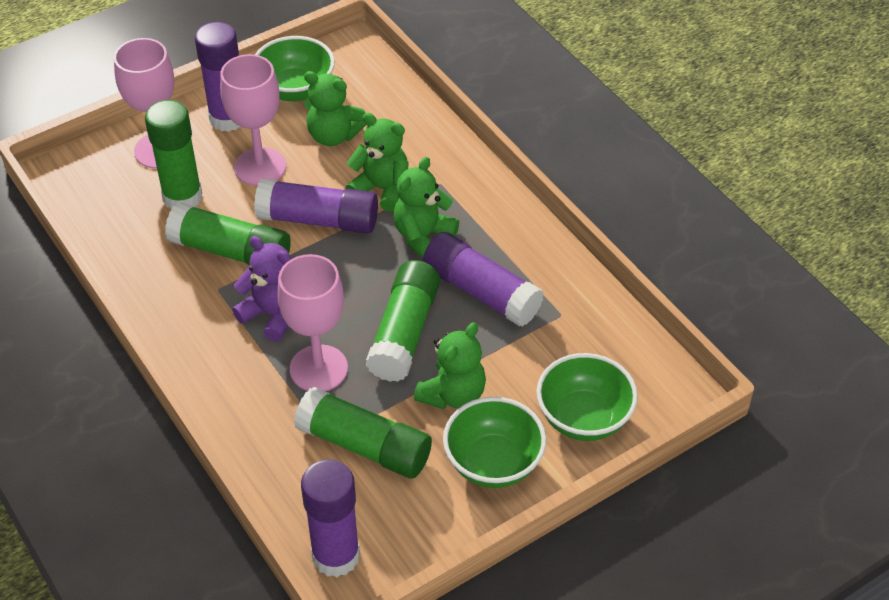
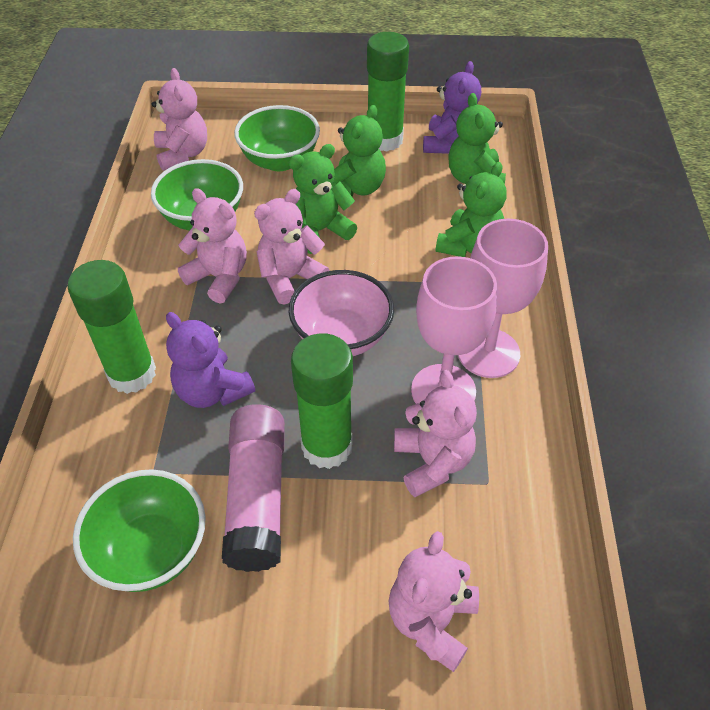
green glue stick: 4 -> 3
pink bowl: 0 -> 1
pink glue stick: 0 -> 1
pink goblet: 3 -> 2
pink teddy bear: 0 -> 5
purple glue stick: 4 -> 0
purple teddy bear: 1 -> 2

